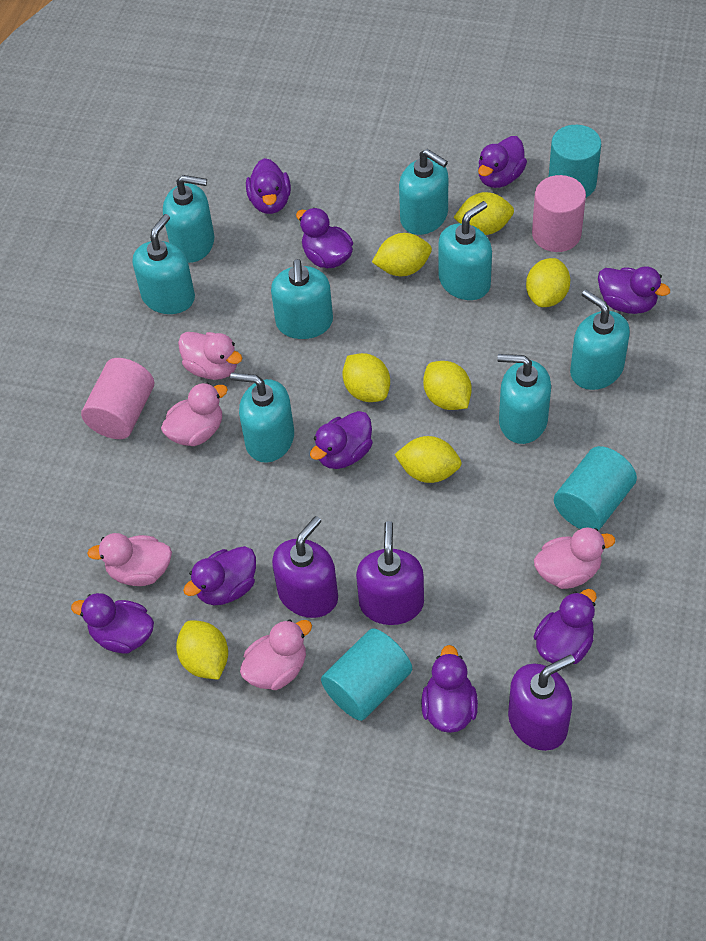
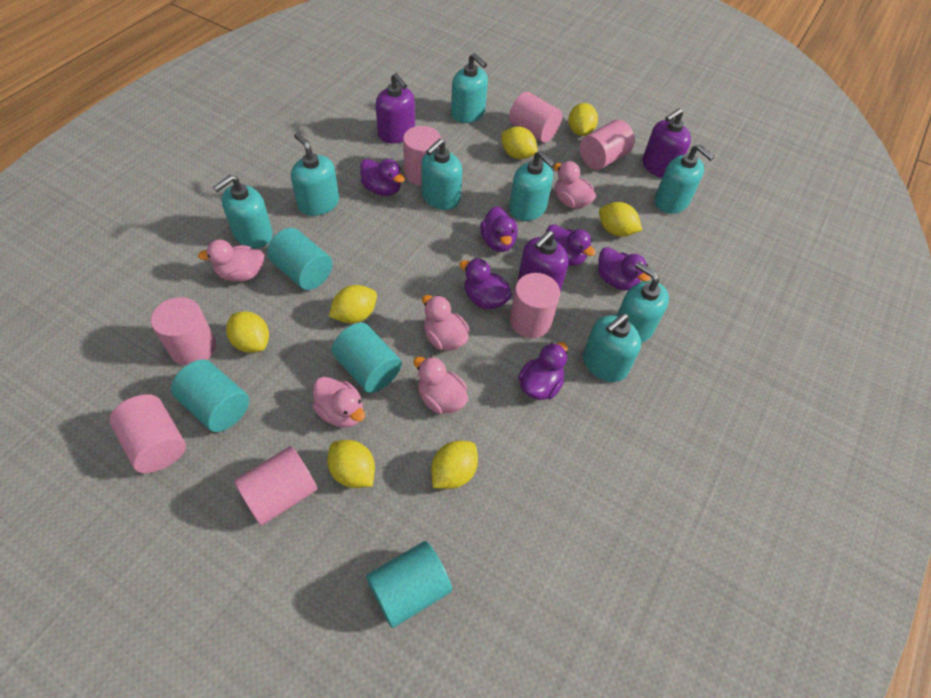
pink cylinder: 2 -> 7
purple duck: 9 -> 6
turquoise cylinder: 3 -> 4

